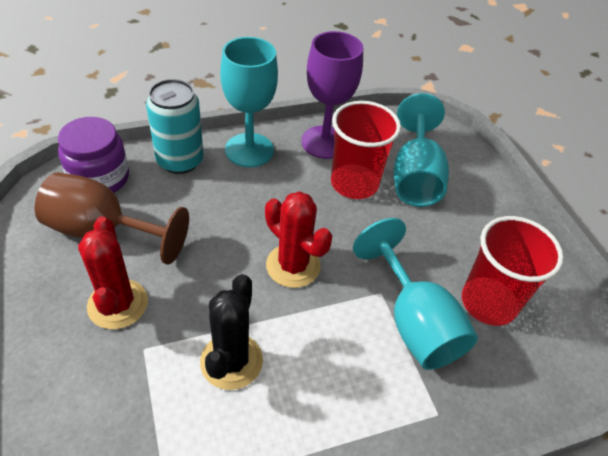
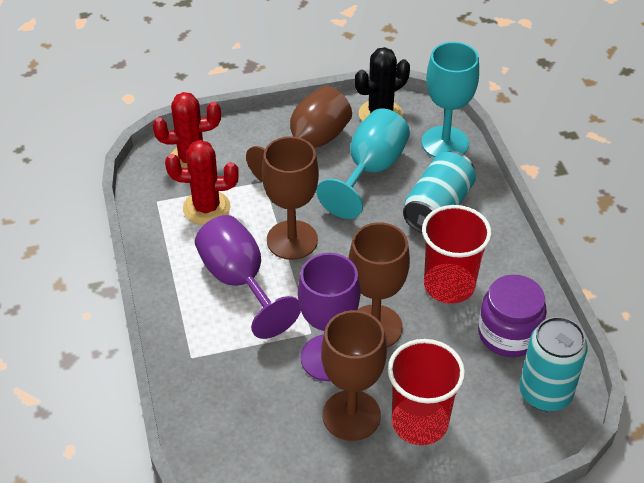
brown goblet: 1 -> 4
purple goblet: 1 -> 2
turquoise can: 1 -> 2
turquoise goblet: 3 -> 2

